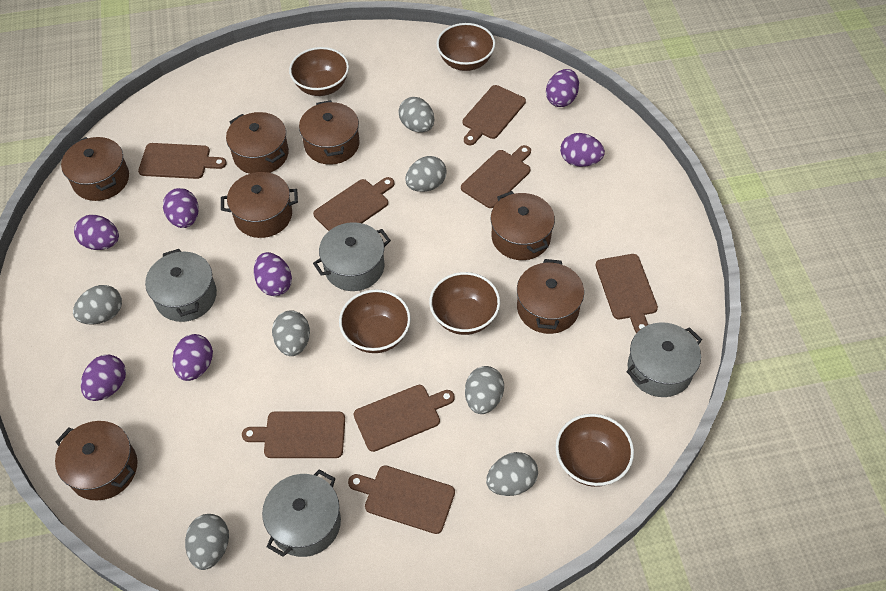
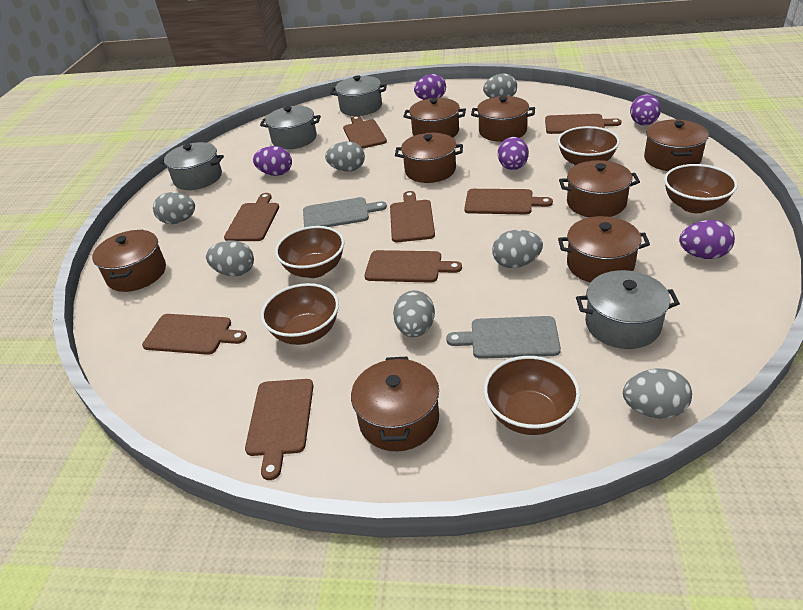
brown pot: 7 -> 8
grey cutting board: 0 -> 2
purple egg: 7 -> 5

